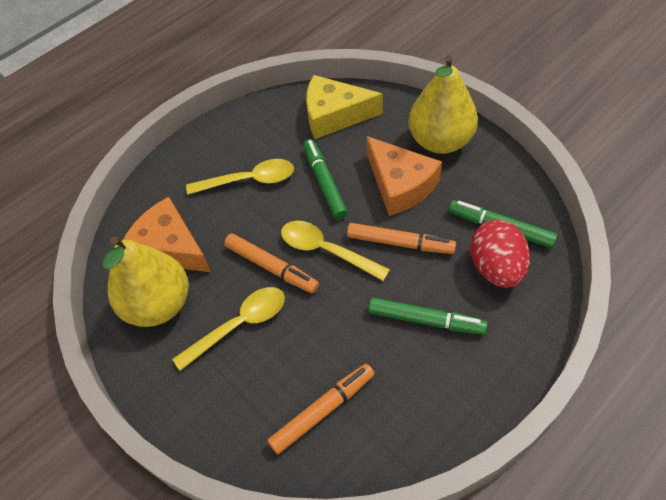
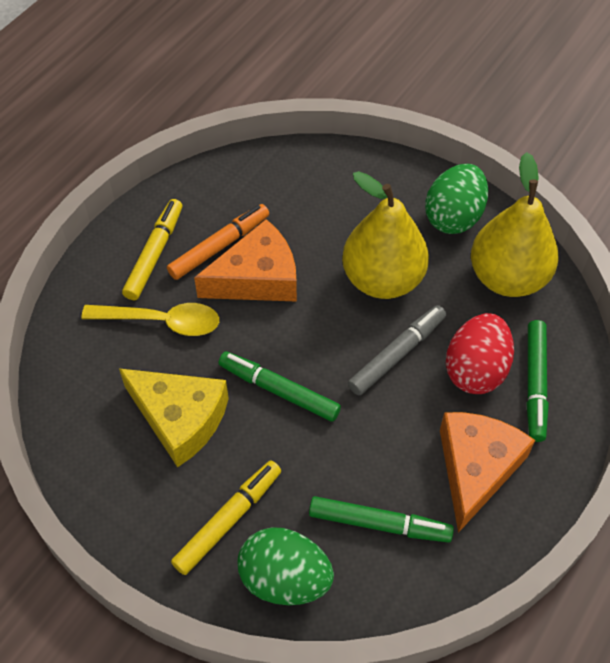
green egg: 0 -> 2
grey marker: 0 -> 1
orange marker: 3 -> 1
yellow marker: 0 -> 2
yellow spoon: 3 -> 1

